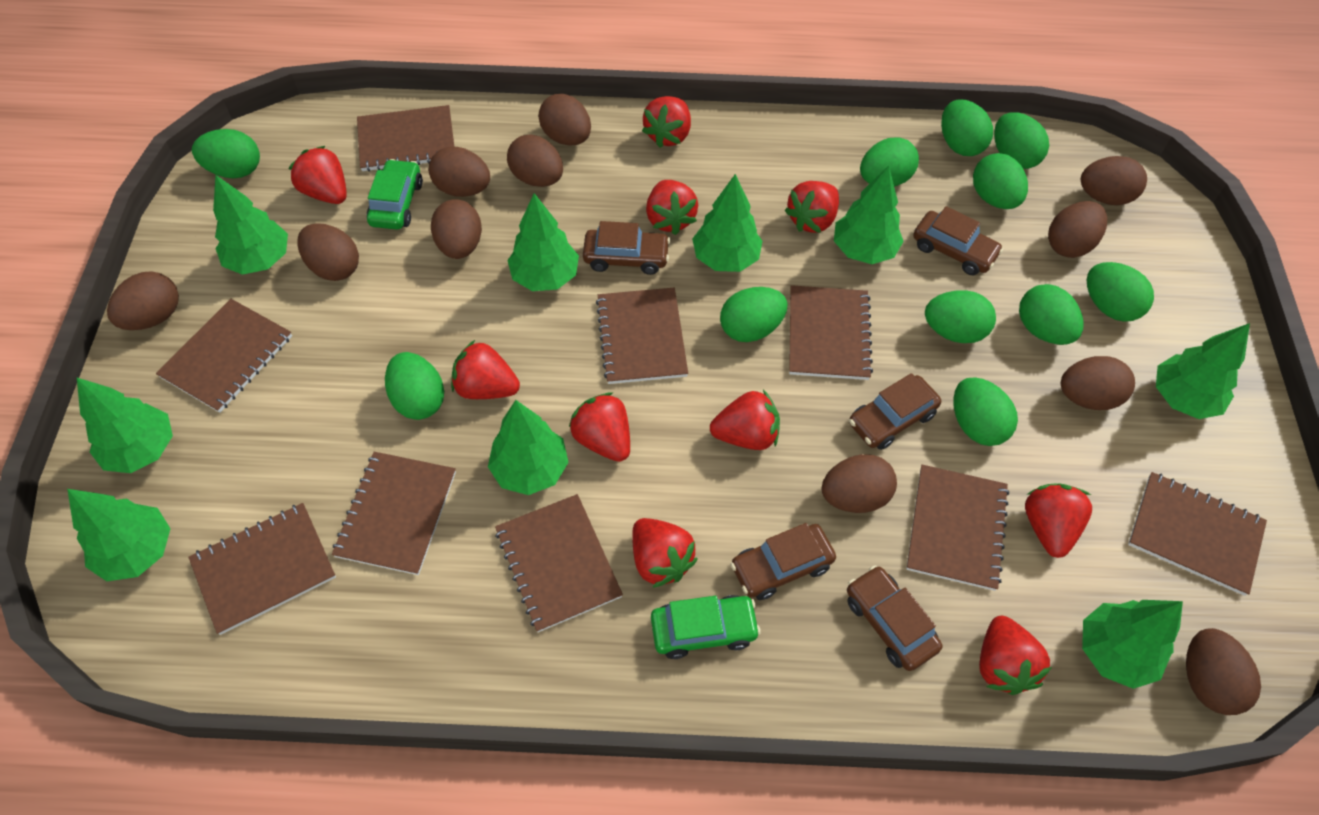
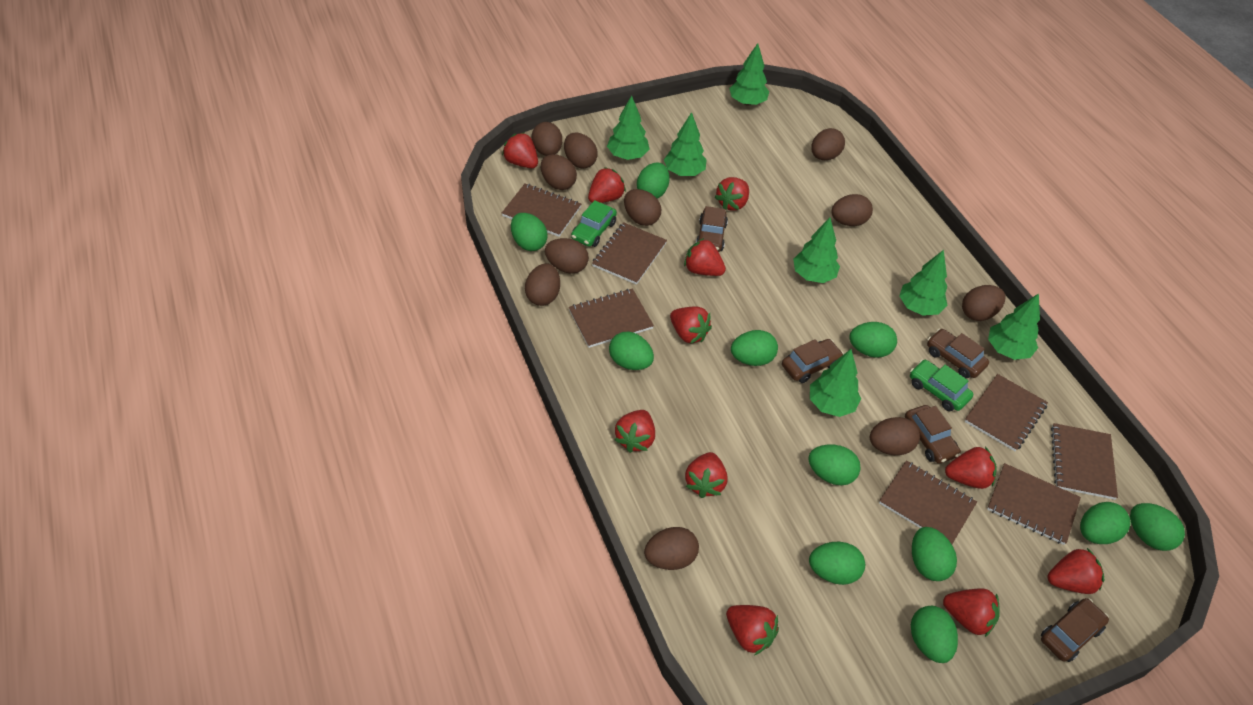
brown notebook: 9 -> 7
green tree: 9 -> 7
red strawberry: 10 -> 11

